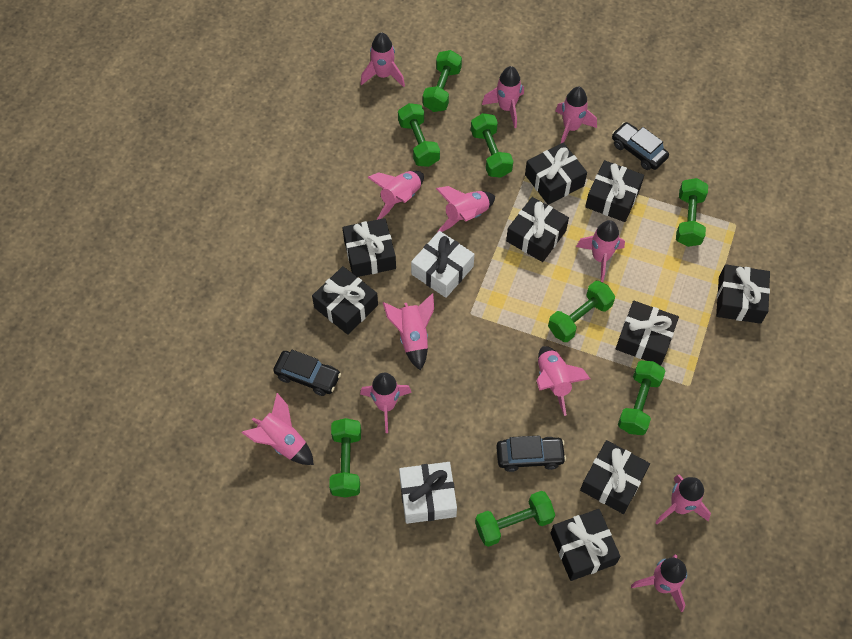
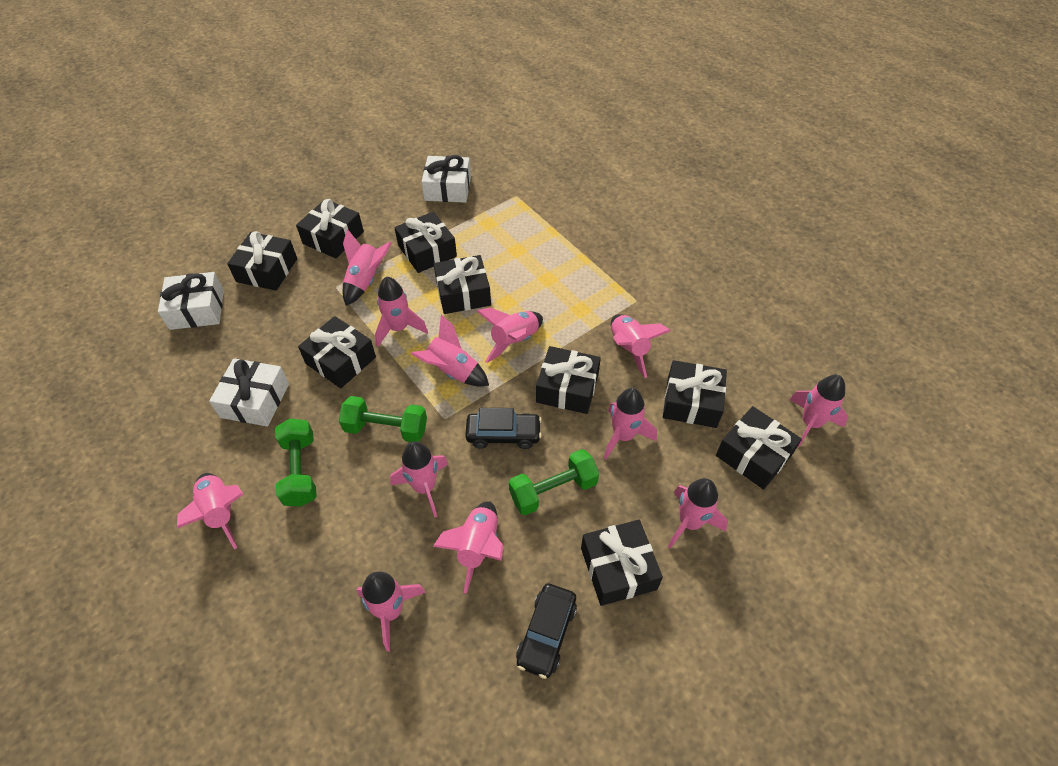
black car: 3 -> 2
green dumbbell: 8 -> 3
white gift: 2 -> 3

